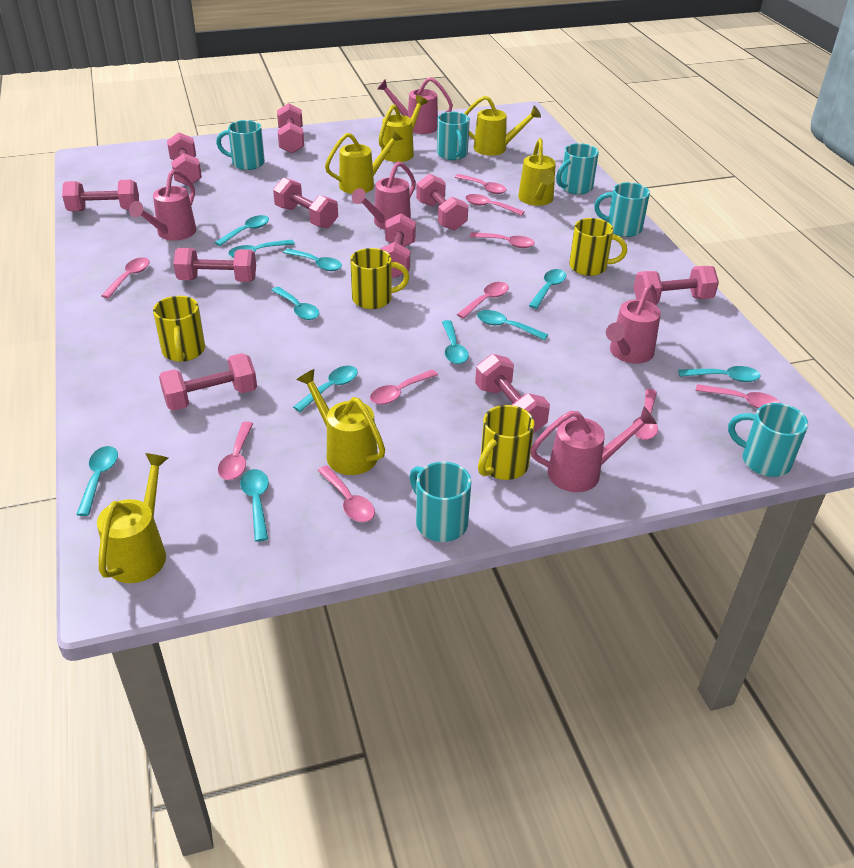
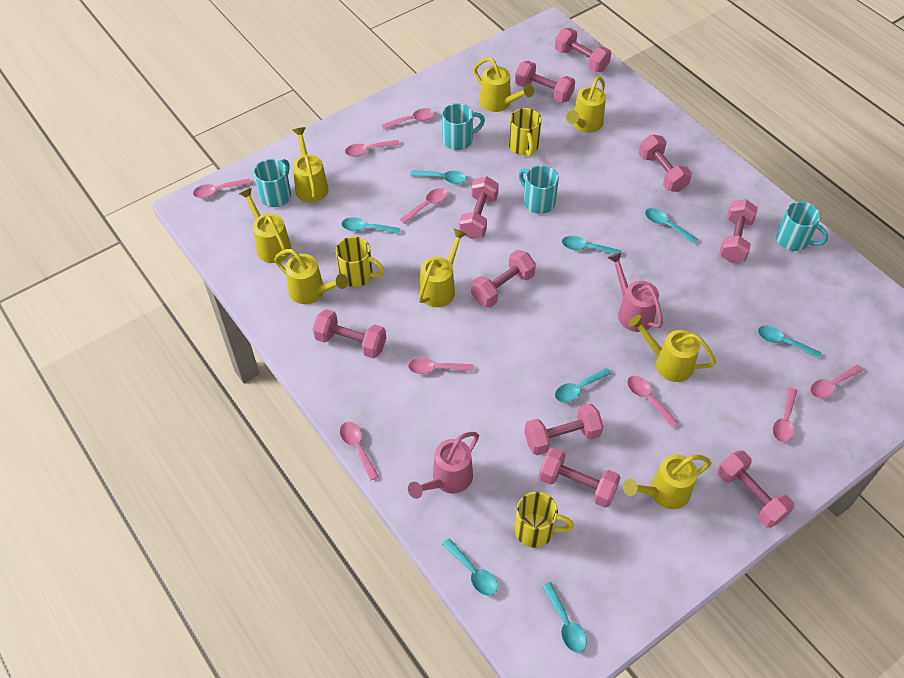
pink spoon: 10 -> 9
pink watering can: 5 -> 2
turquoise mug: 6 -> 4
turquoise spoon: 11 -> 8
yellow mug: 4 -> 3
yellow watering can: 6 -> 8

